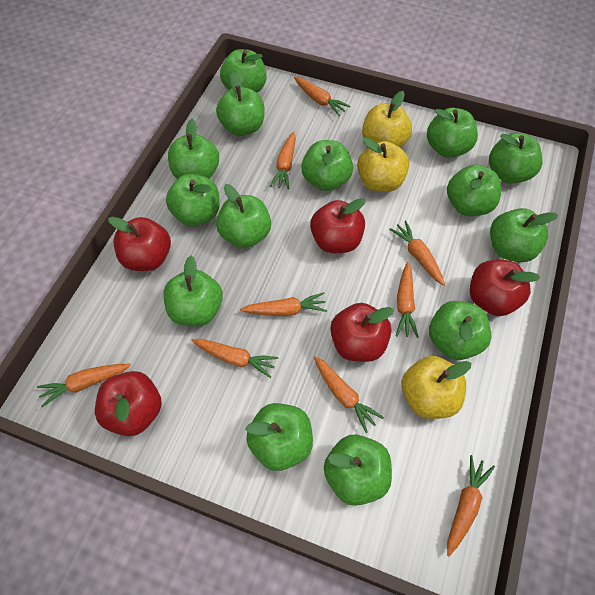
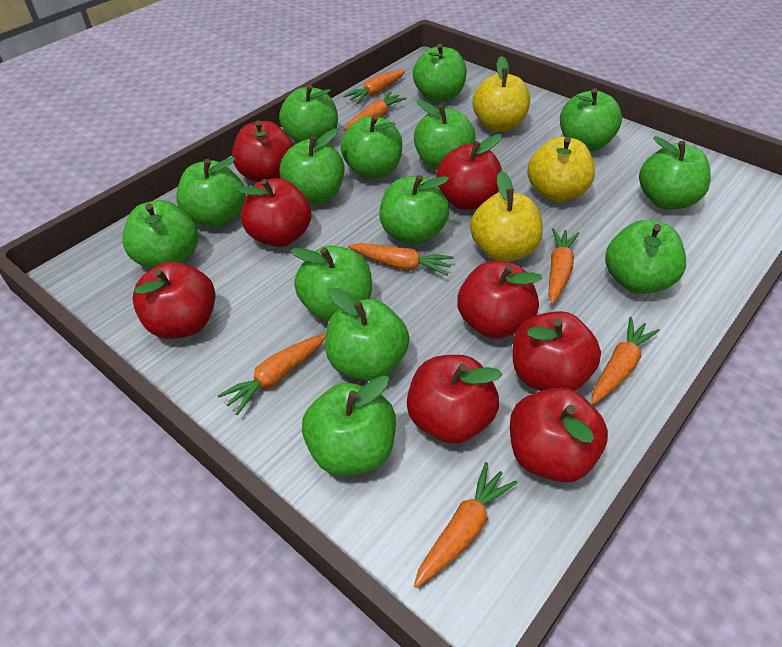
orange carrot: 9 -> 7
red apple: 5 -> 8

